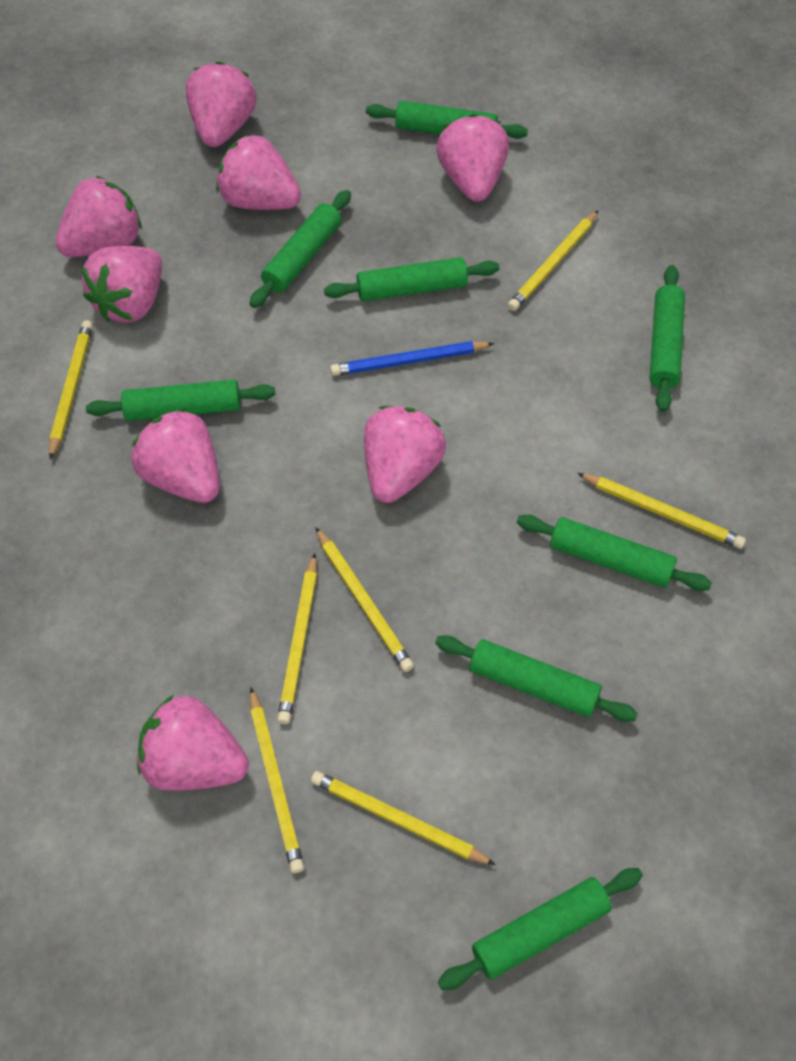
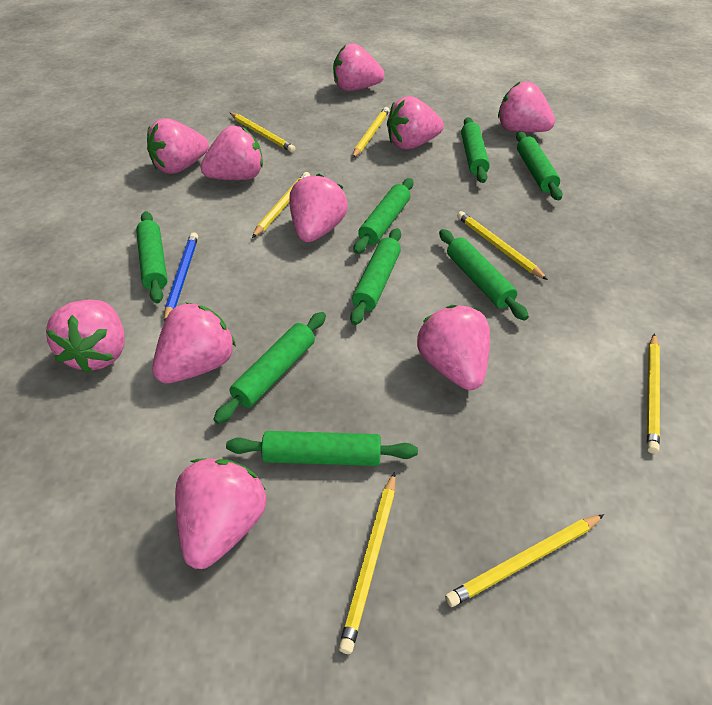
pink strawberry: 8 -> 10

